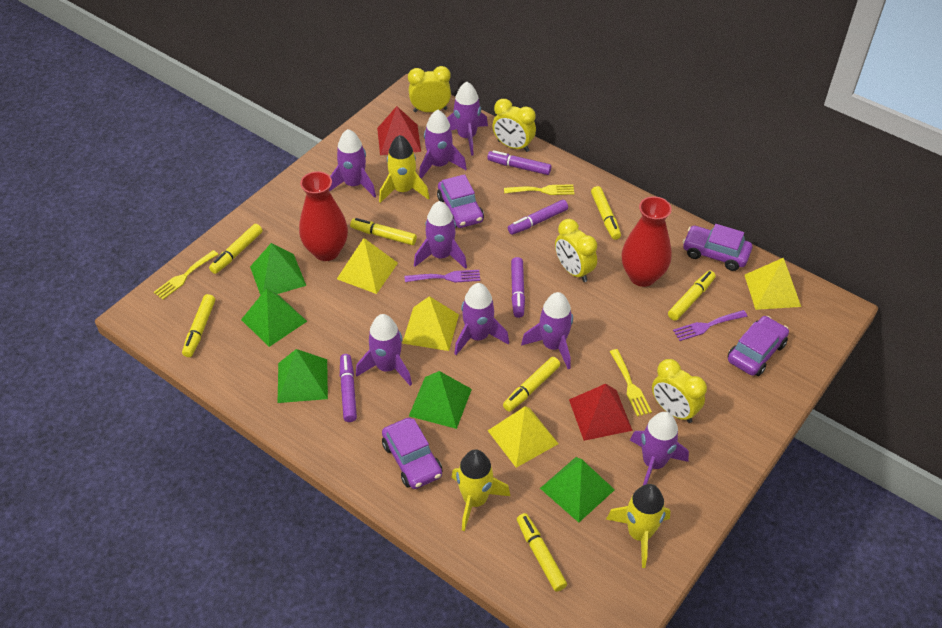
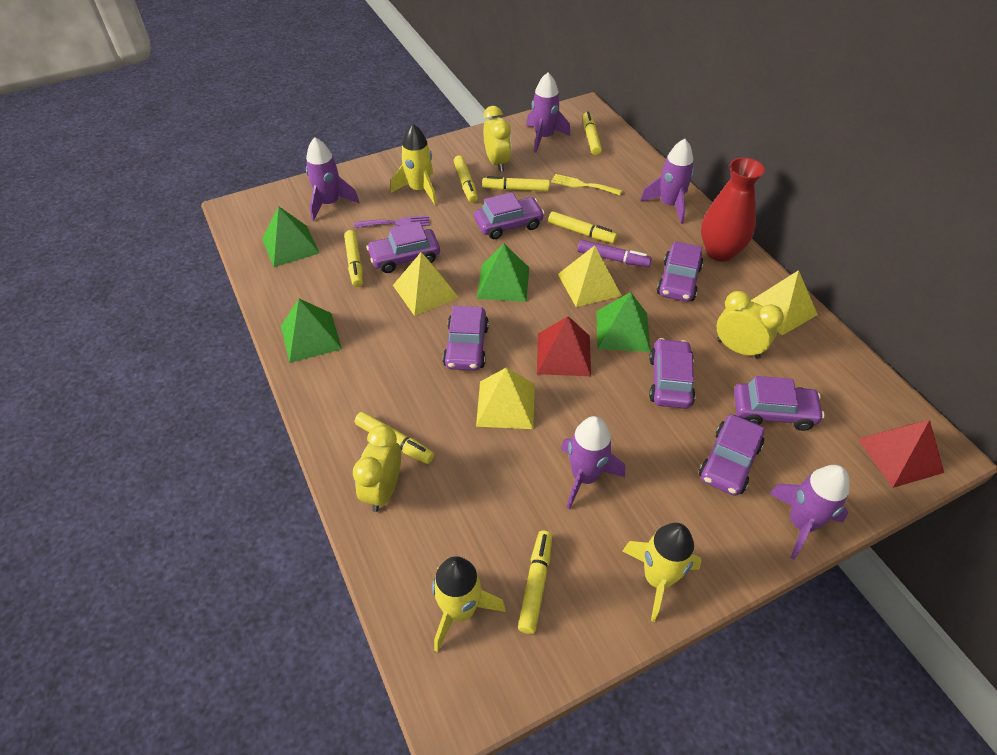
green pyramid: 5 -> 4
purple car: 4 -> 7
purple fork: 2 -> 1
purple marker: 4 -> 1
purple rocket: 8 -> 5
red vase: 2 -> 1
yellow clock: 4 -> 3
yellow fork: 3 -> 1

